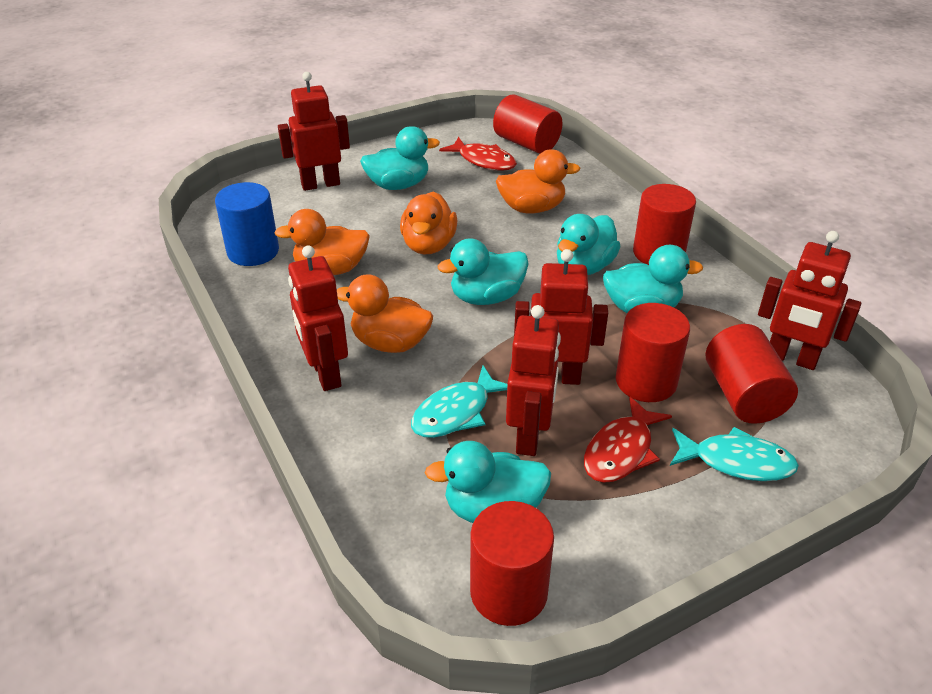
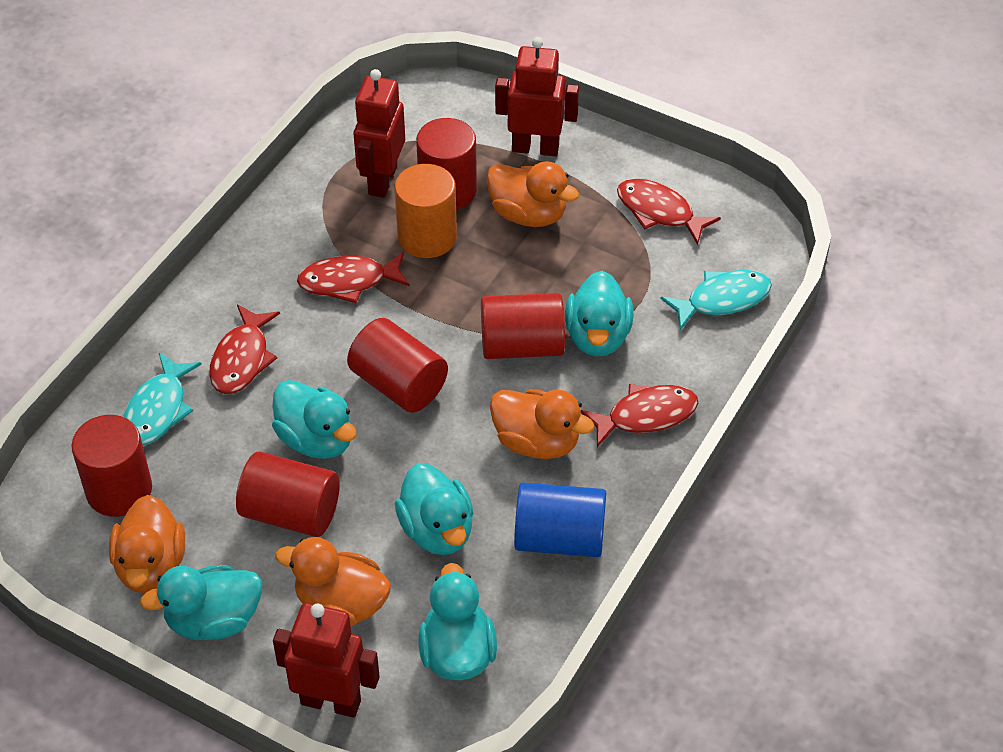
orange cylinder: 0 -> 1
red fish: 2 -> 4
red robot: 5 -> 3

